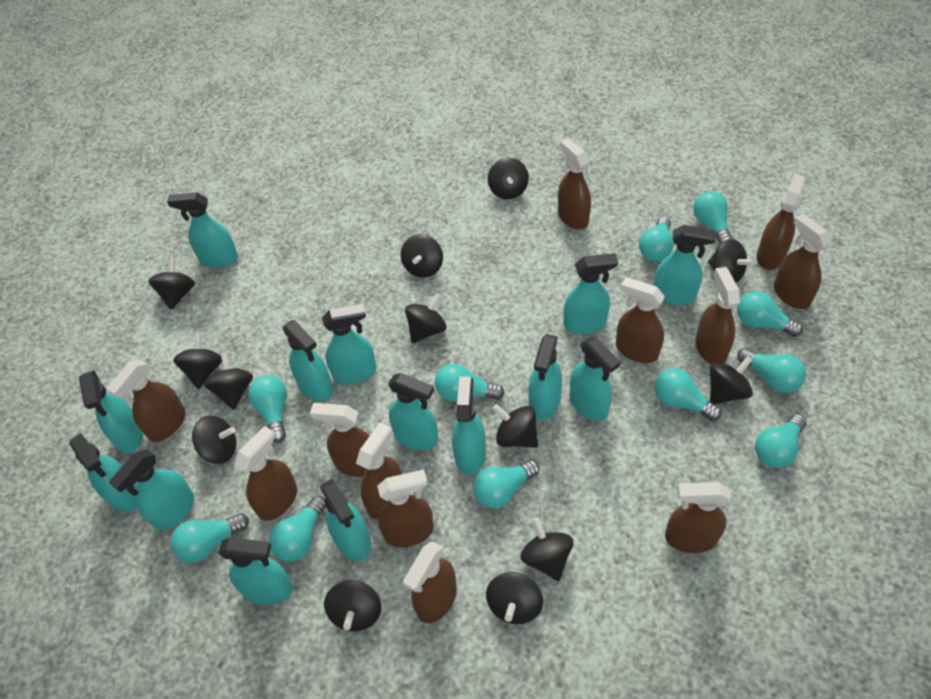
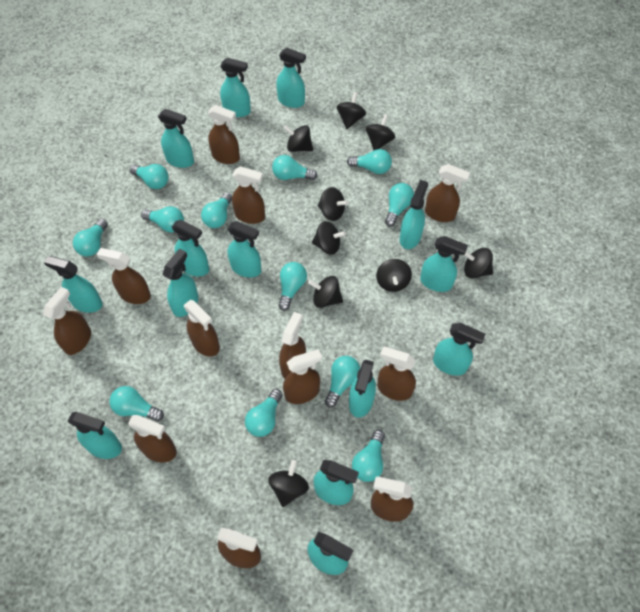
black spinning top: 13 -> 9
turquoise light bulb: 11 -> 12

